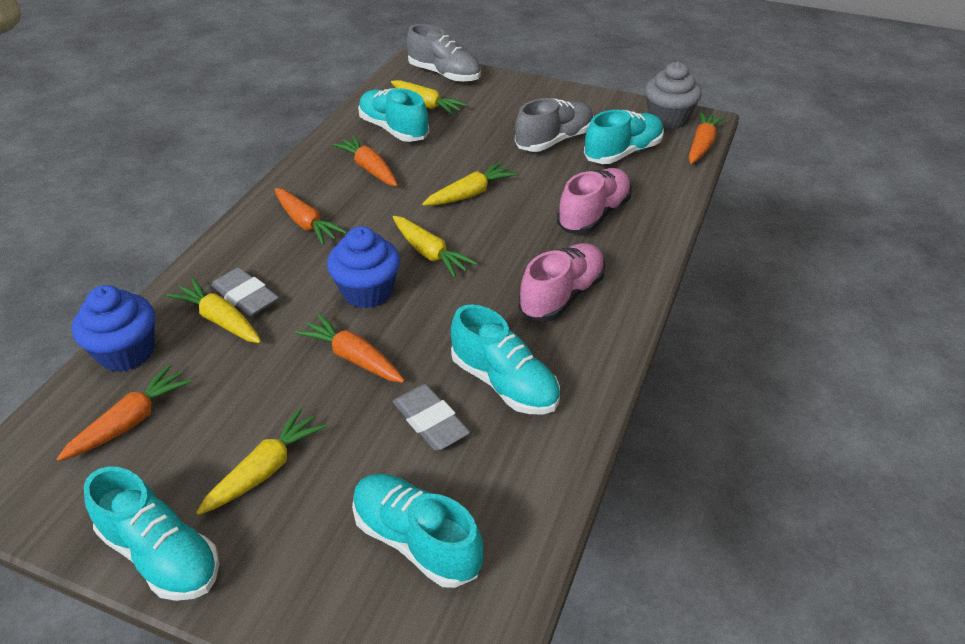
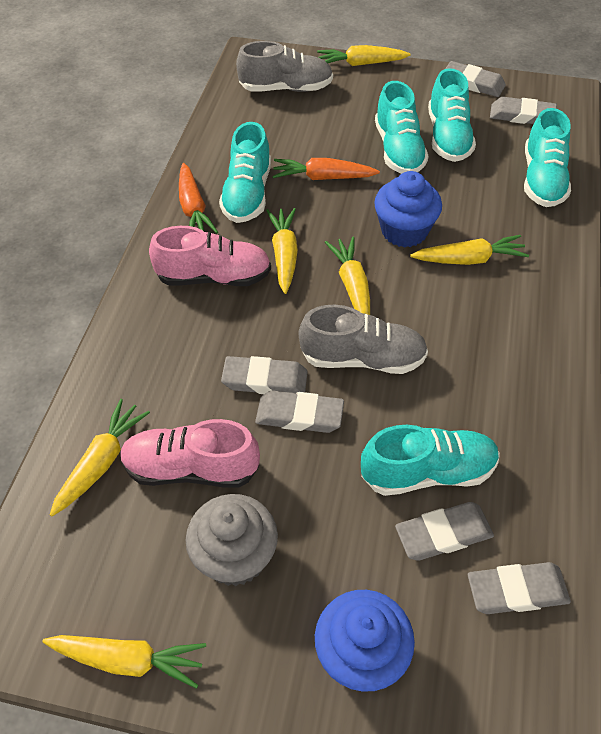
grey eraser: 2 -> 6
orange carrot: 5 -> 2
yellow carrot: 5 -> 6

